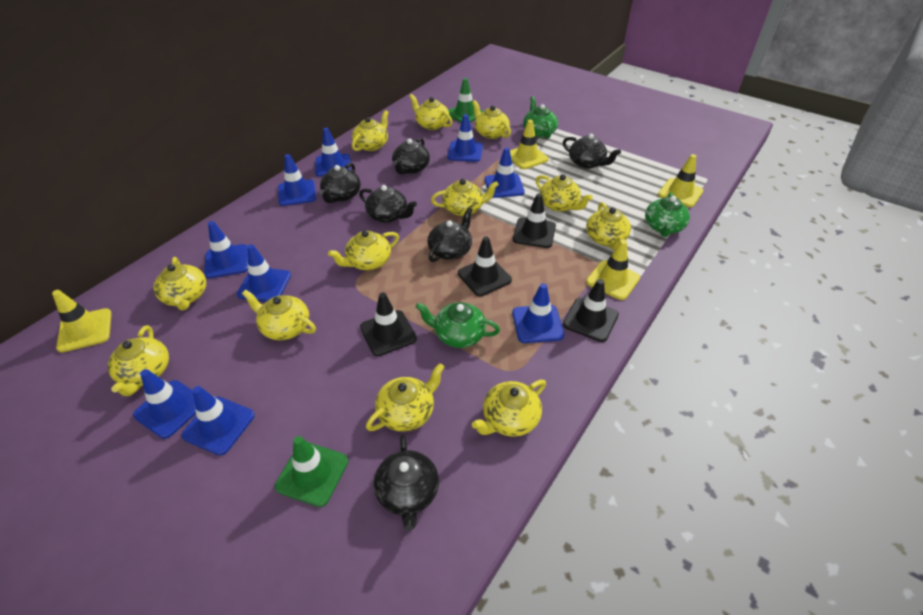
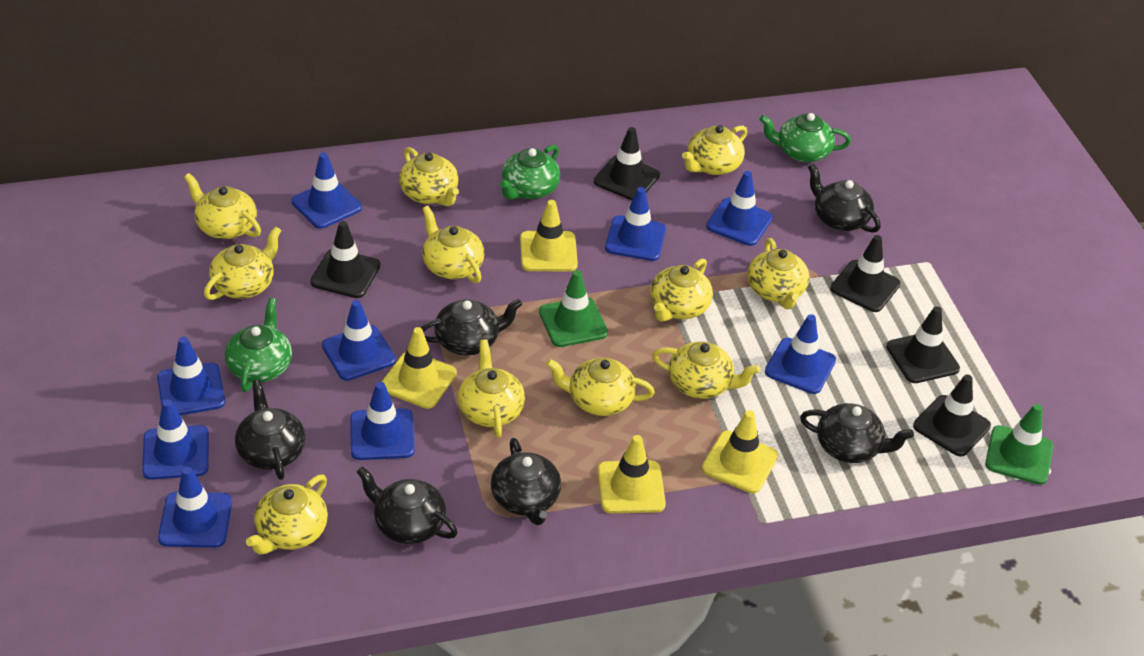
black traffic cone: 4 -> 5
yellow teapot: 12 -> 11

